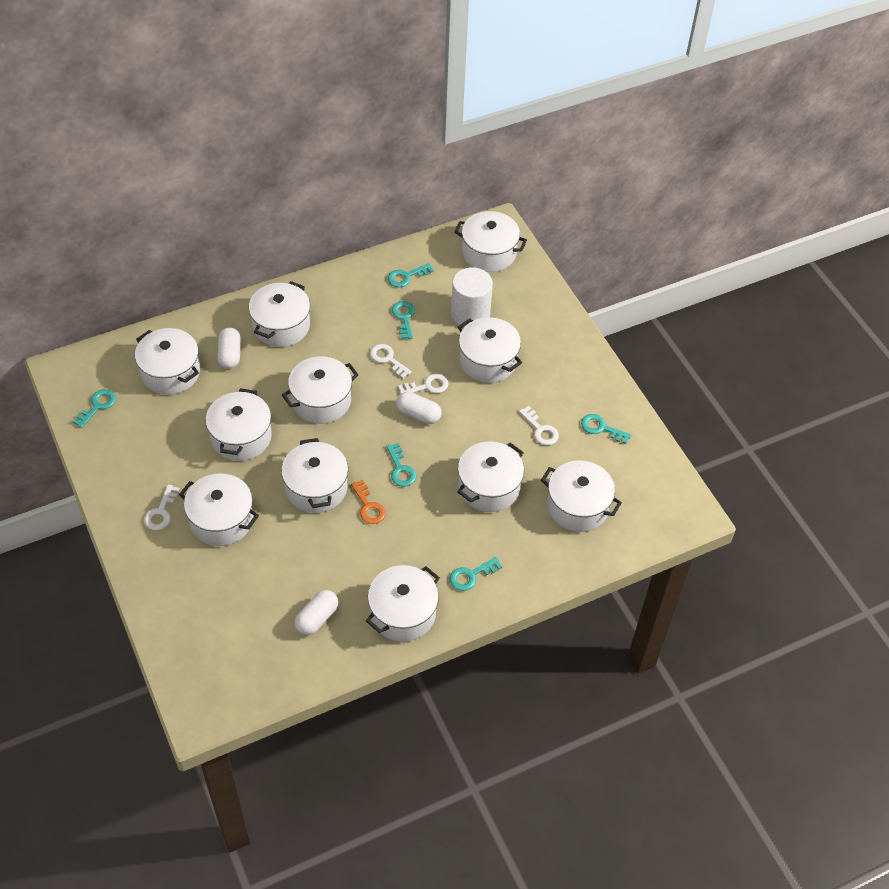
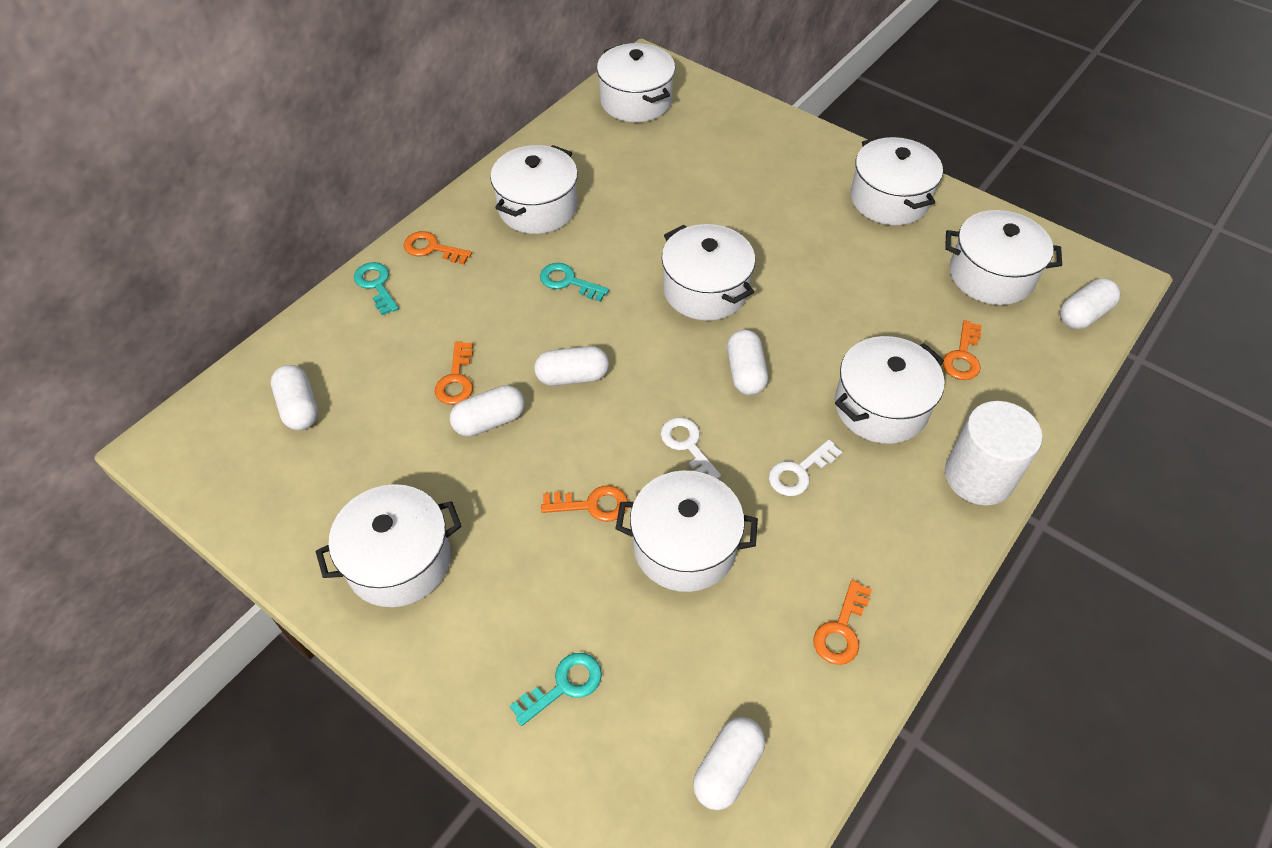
orange key: 1 -> 5
turquoise key: 6 -> 3
white capsule: 3 -> 6
white key: 4 -> 2
white pot: 11 -> 8

